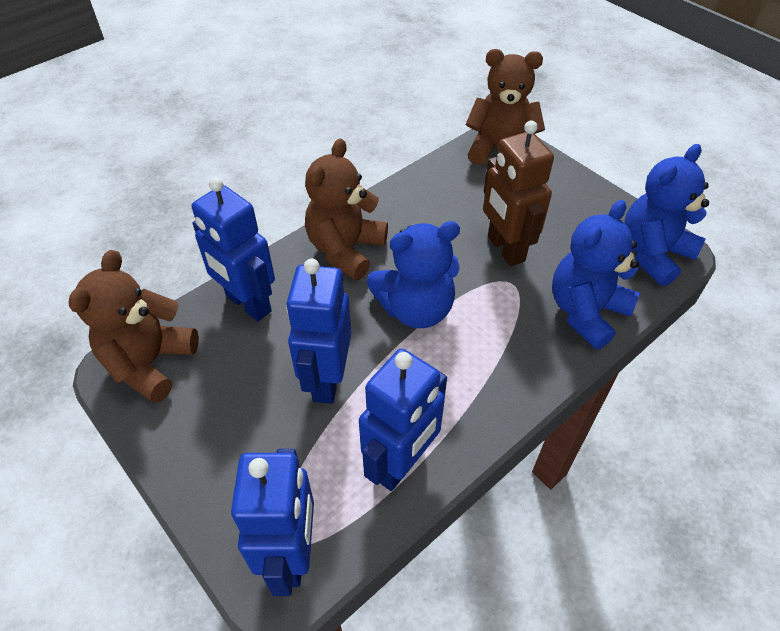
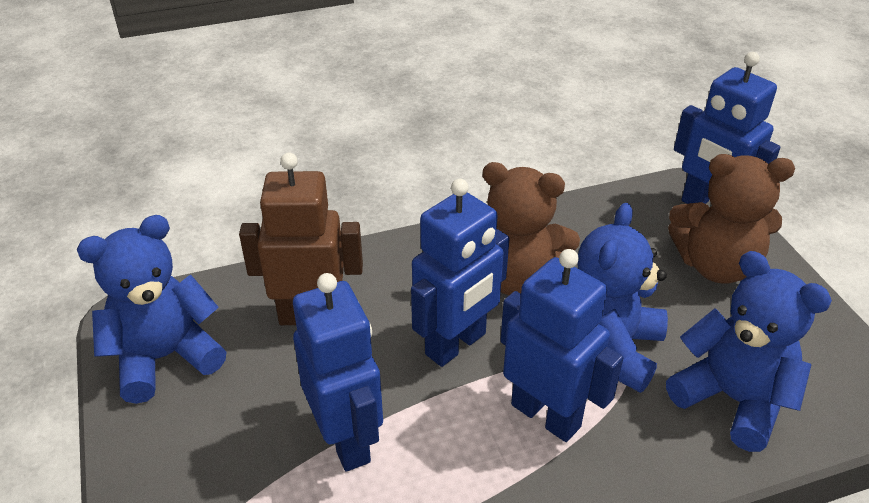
brown teddy bear: 3 -> 2

